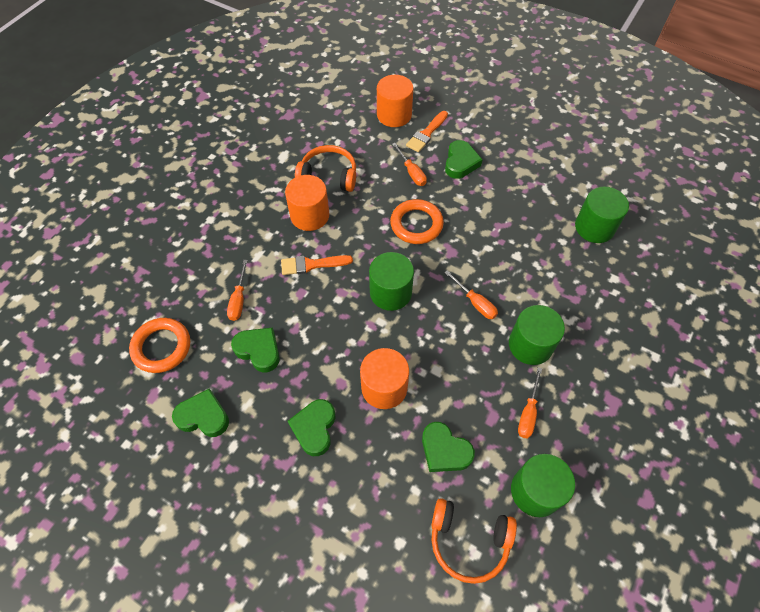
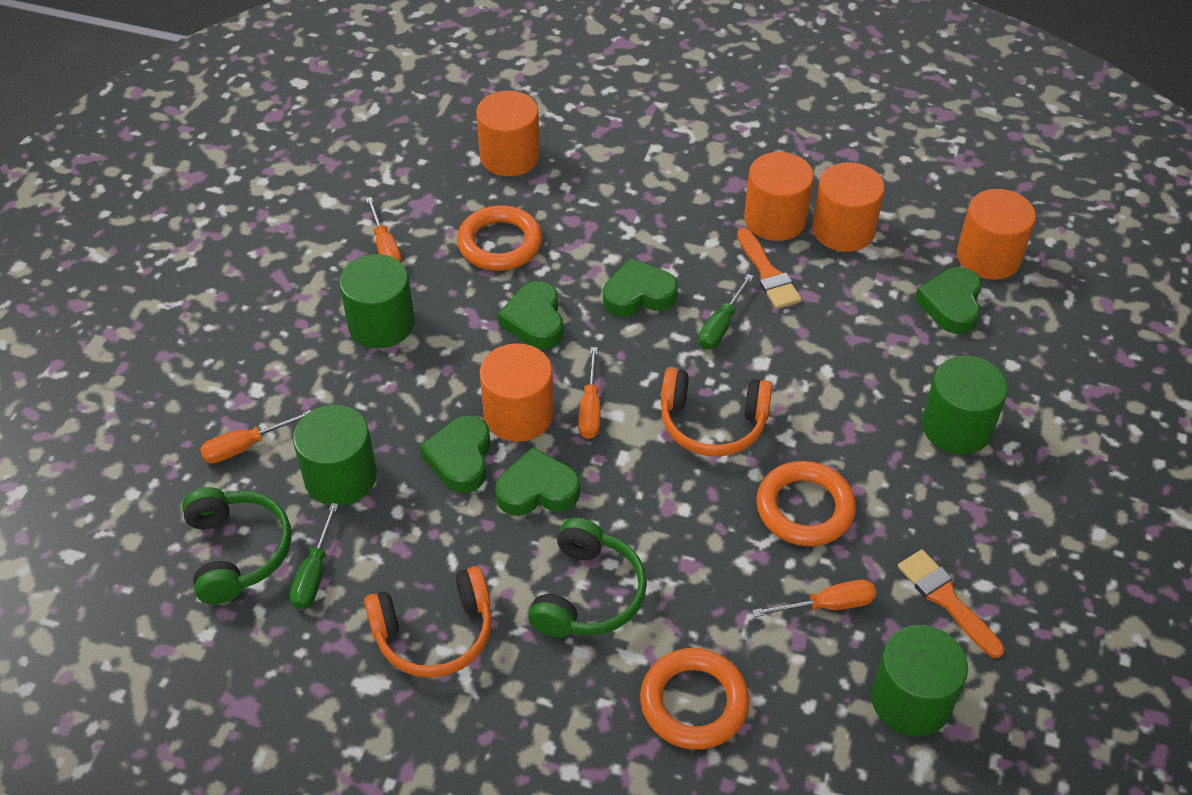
green headphones: 0 -> 2
green screwdriver: 0 -> 2
orange cylinder: 3 -> 5
orange ring: 2 -> 3

